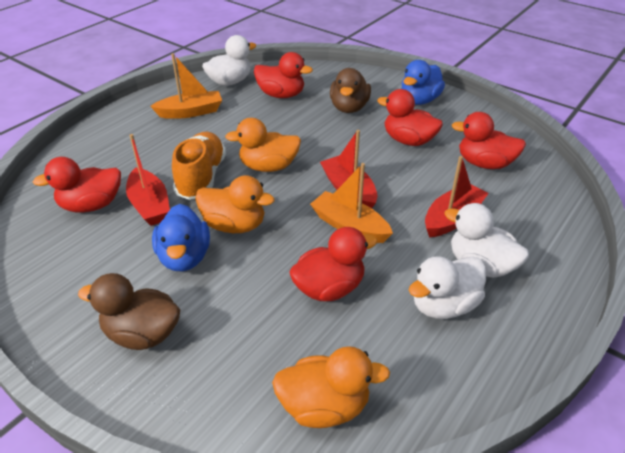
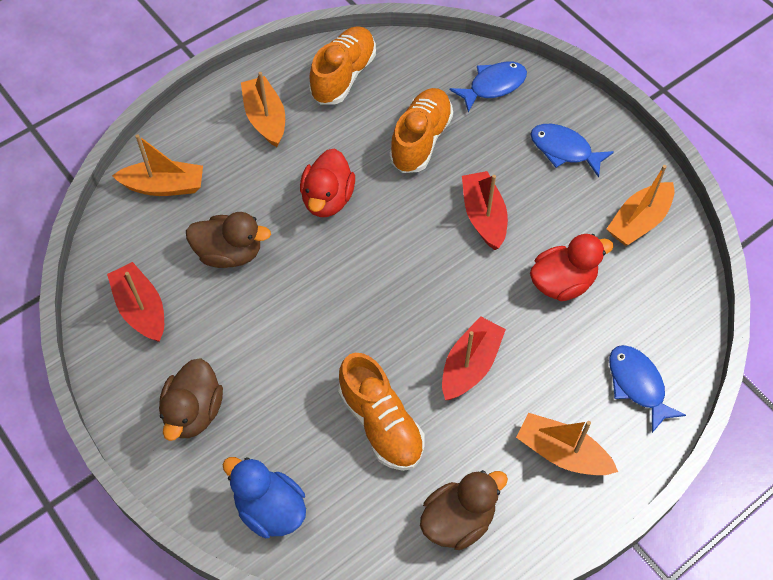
blue duck: 2 -> 1
blue fish: 0 -> 3
brown duck: 2 -> 3
orange boat: 2 -> 4
orange duck: 3 -> 0
orange shoe: 1 -> 3
red duck: 5 -> 2
white duck: 3 -> 0

